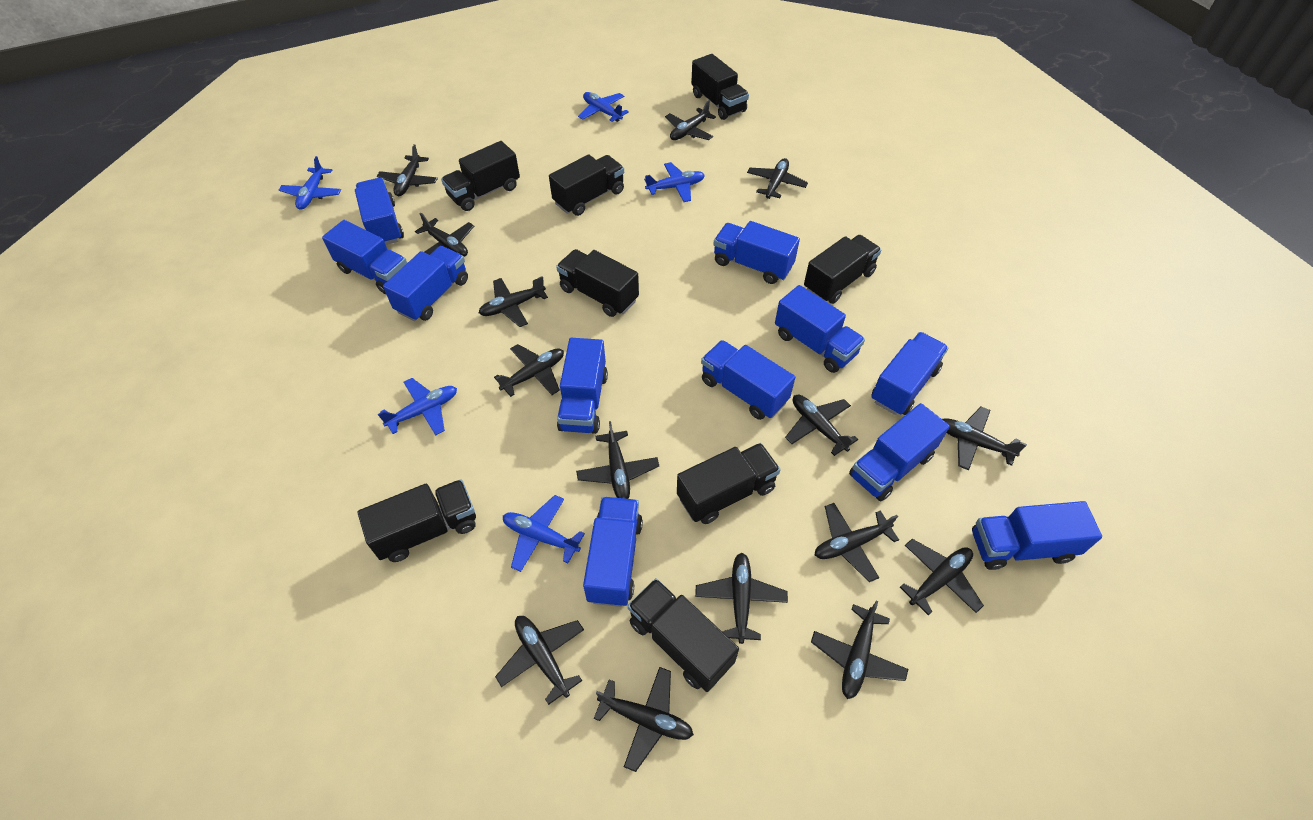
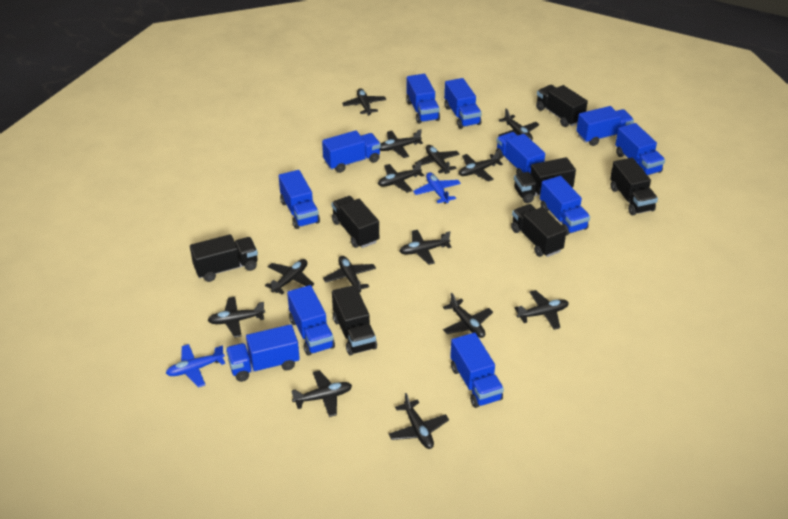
black plane: 15 -> 14
black truck: 8 -> 7
blue plane: 5 -> 2

